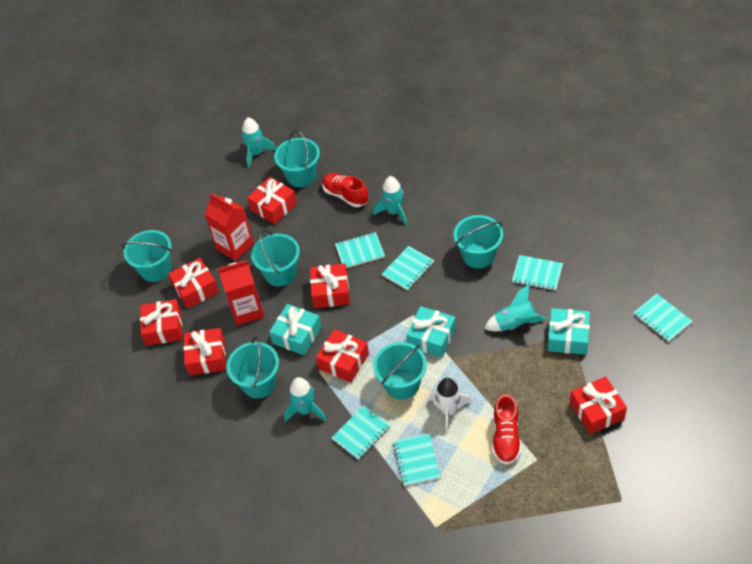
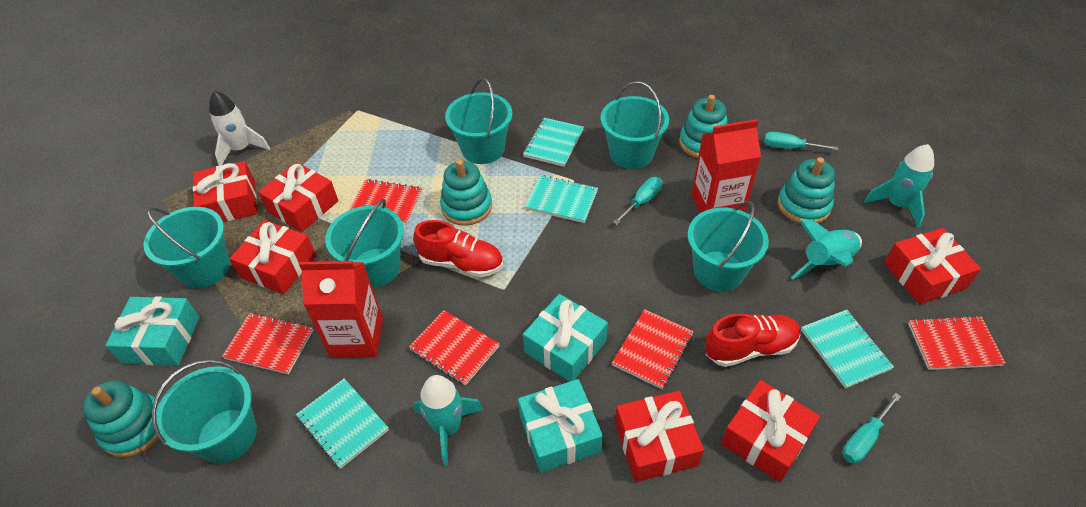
red gift: 7 -> 6
red notebook: 0 -> 5
turquoise notebook: 6 -> 4
turquoise rocket: 4 -> 3
turquoise screwdriver: 0 -> 3
turquoise stacking toy: 0 -> 4

